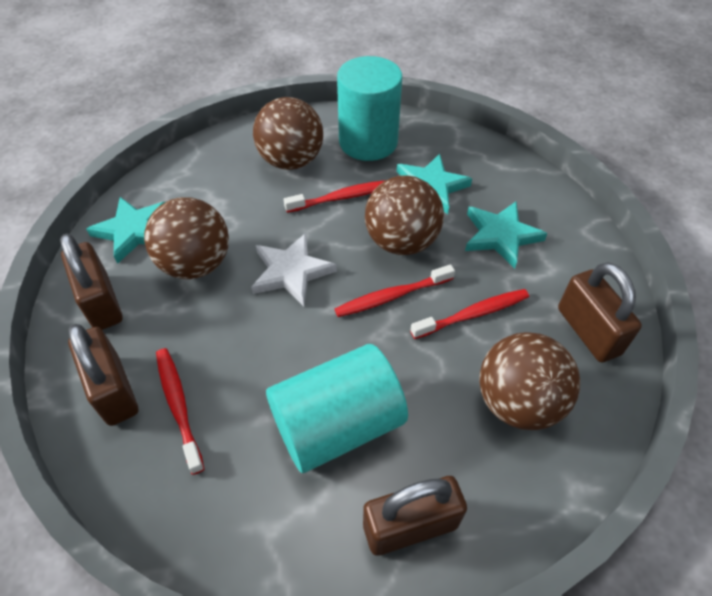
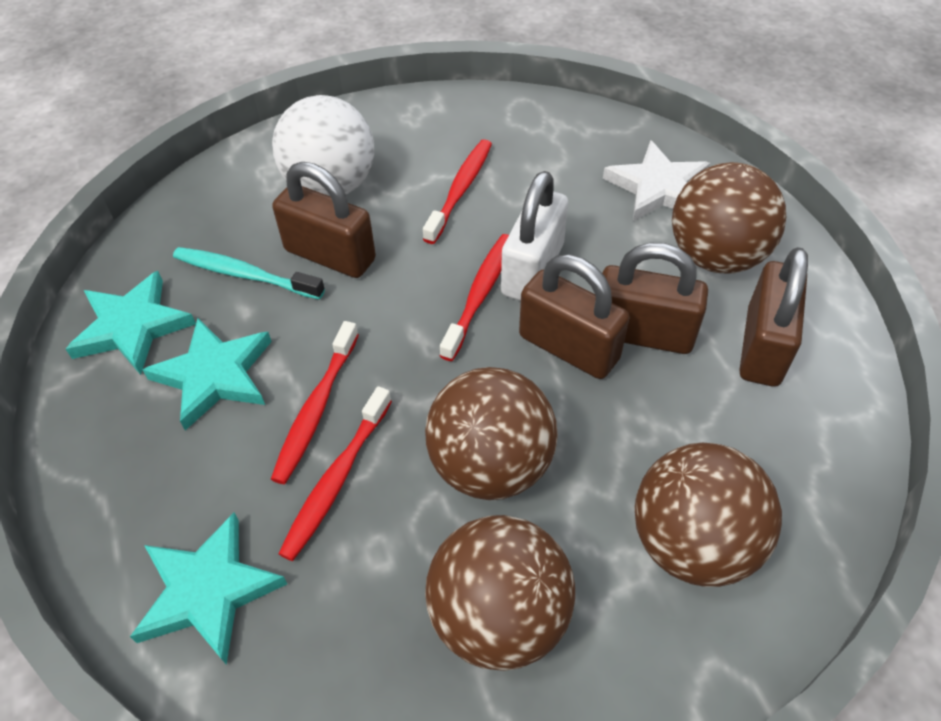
turquoise cylinder: 2 -> 0
turquoise toothbrush: 0 -> 1
white ball: 0 -> 1
white padlock: 0 -> 1

